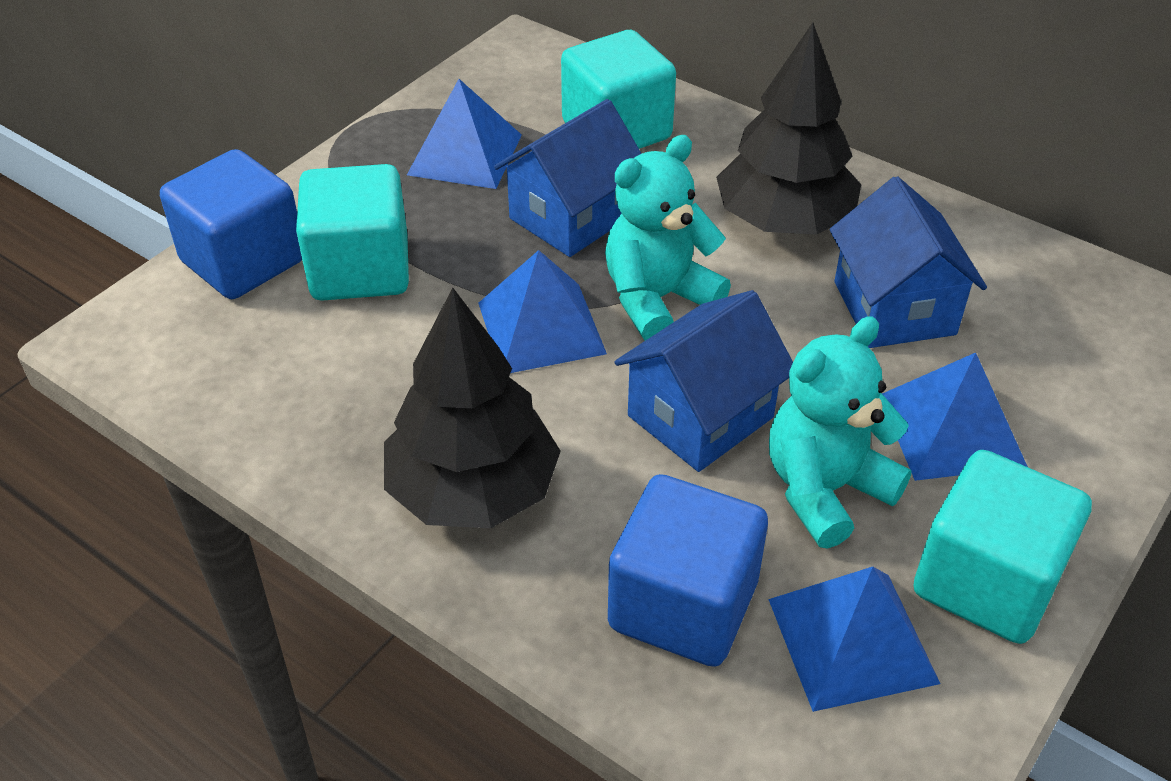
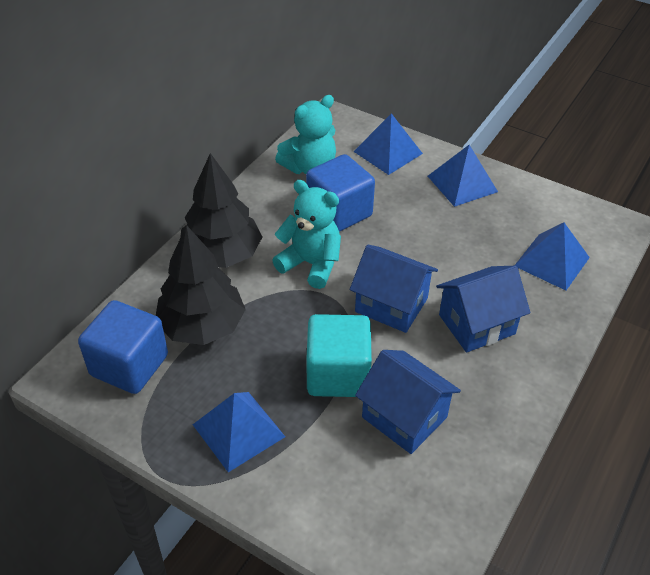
turquoise cube: 3 -> 1

